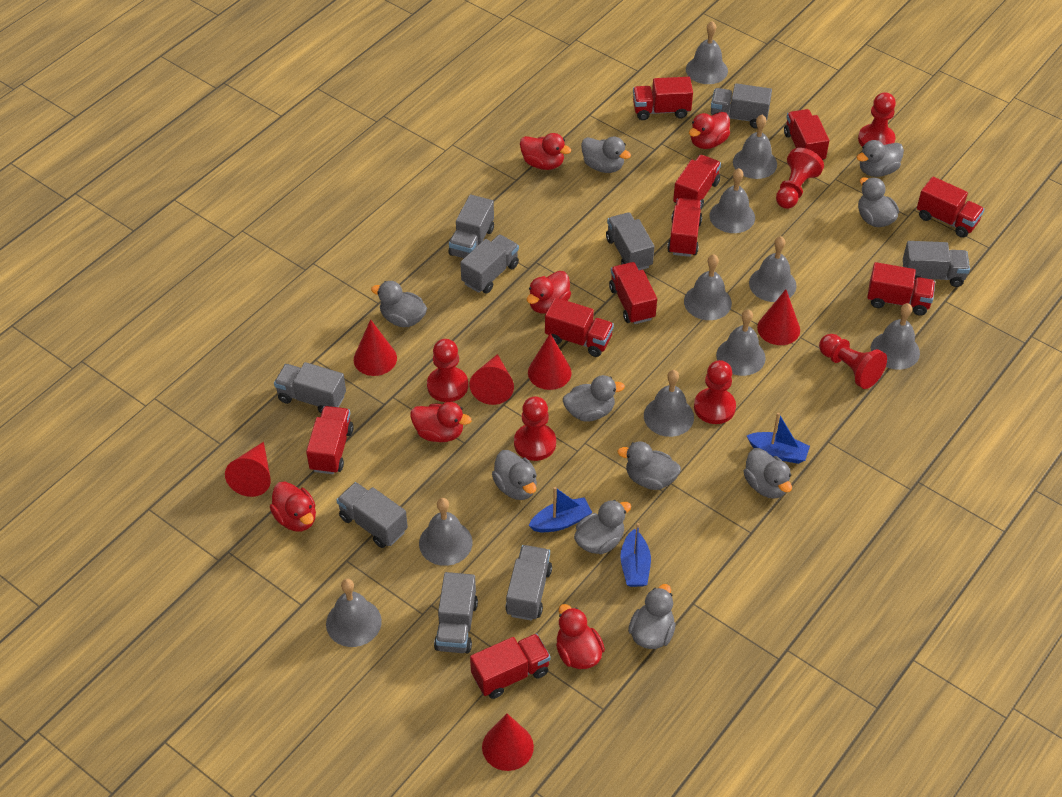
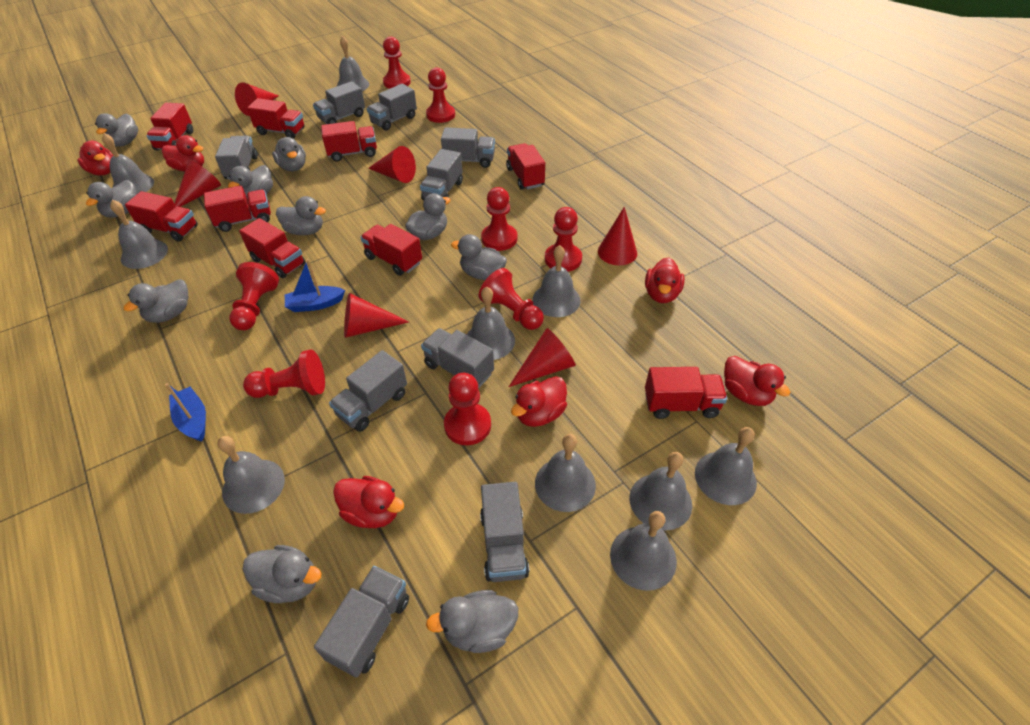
blue boat: 3 -> 2
red pawn: 6 -> 8
red truck: 10 -> 9

